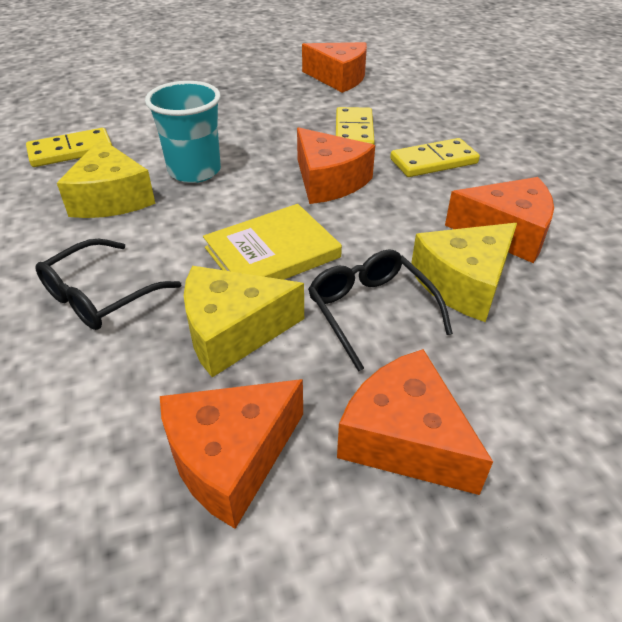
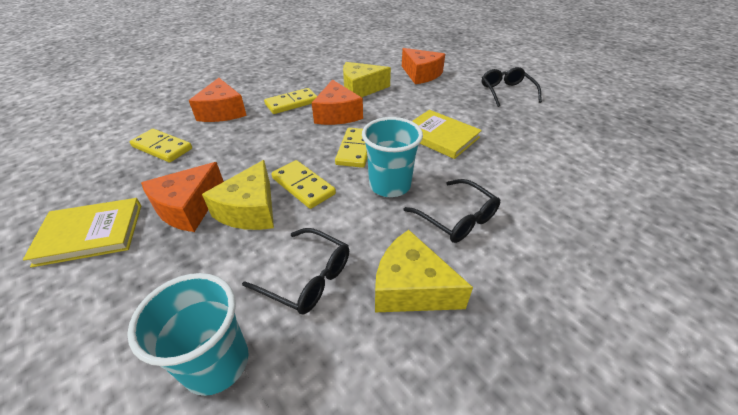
black glasses: 2 -> 3
orange cheese: 5 -> 4
turquoise cup: 1 -> 2
yellow book: 1 -> 2
yellow domino: 3 -> 4

